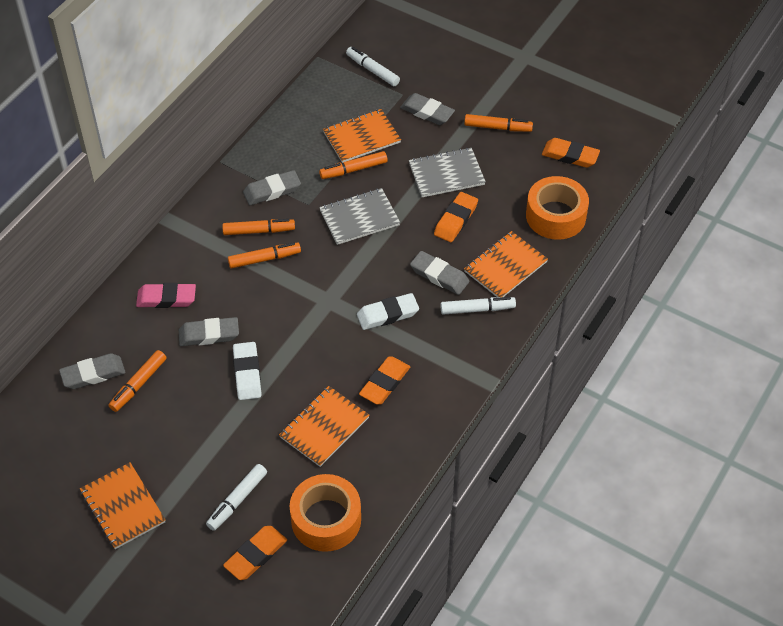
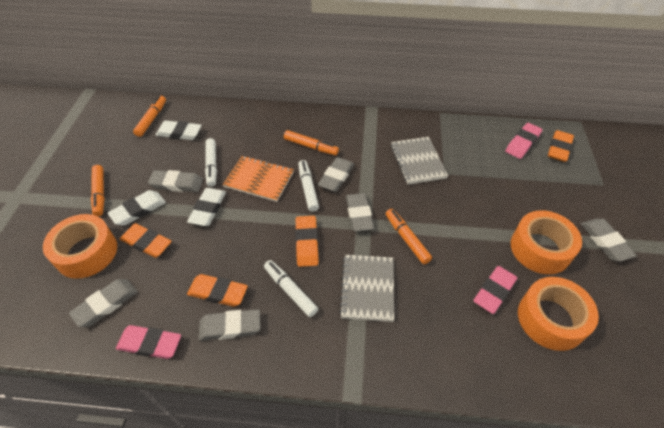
grey eraser: 5 -> 6
orange marker: 5 -> 4
orange notebook: 4 -> 1
orange tape: 2 -> 3
pink eraser: 1 -> 3
white eraser: 2 -> 3

